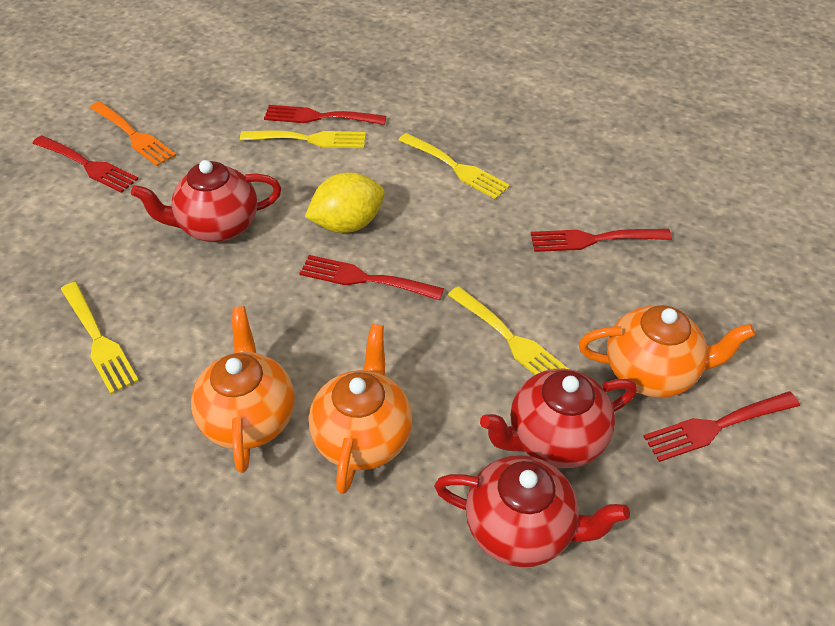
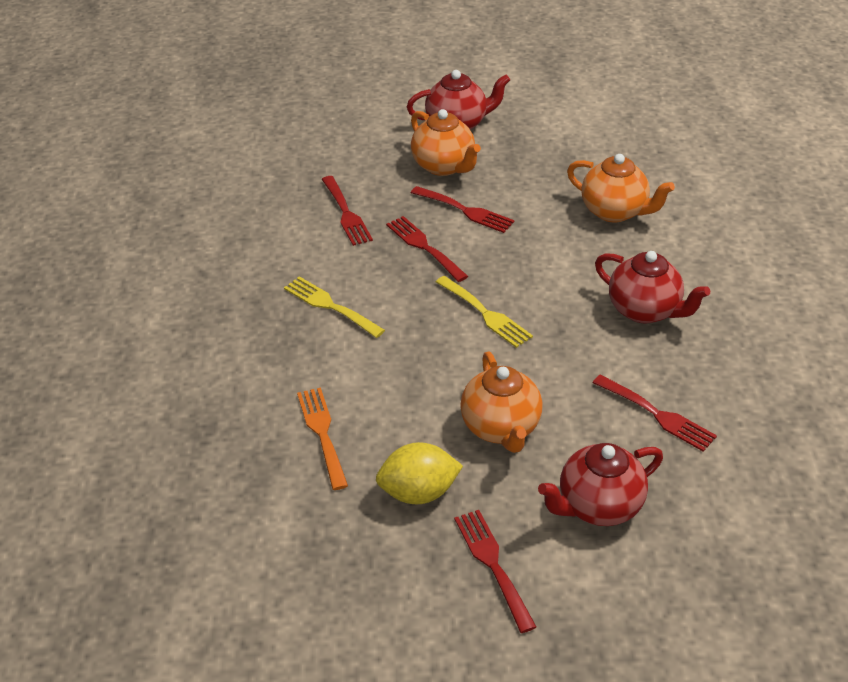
yellow fork: 4 -> 2

